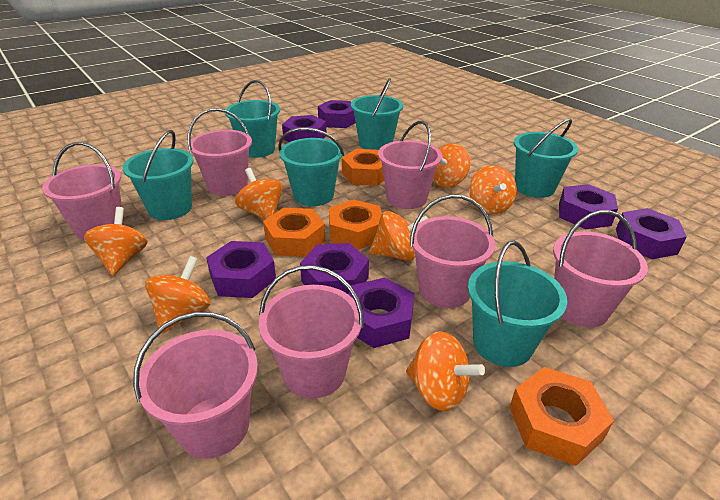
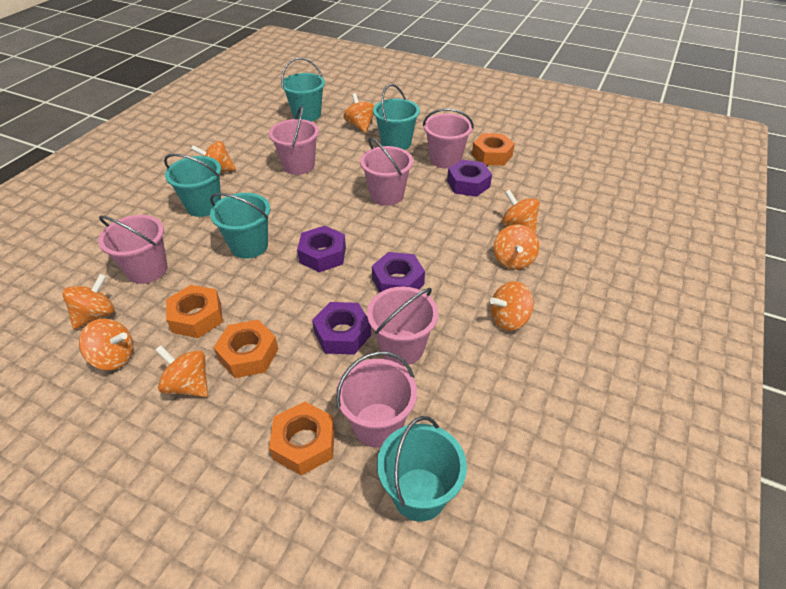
orange spinning top: 7 -> 8
pink bucket: 7 -> 6
purple nut: 7 -> 4
turquoise bucket: 6 -> 5

